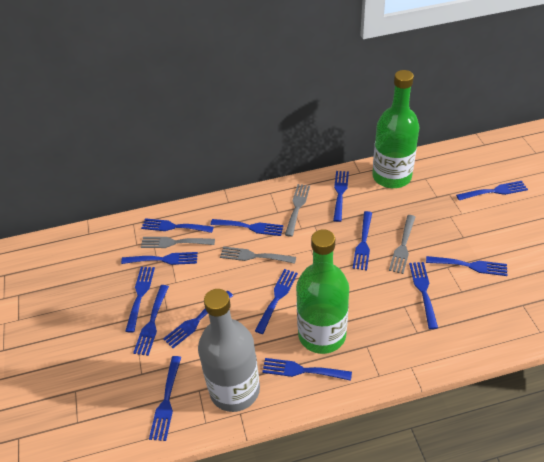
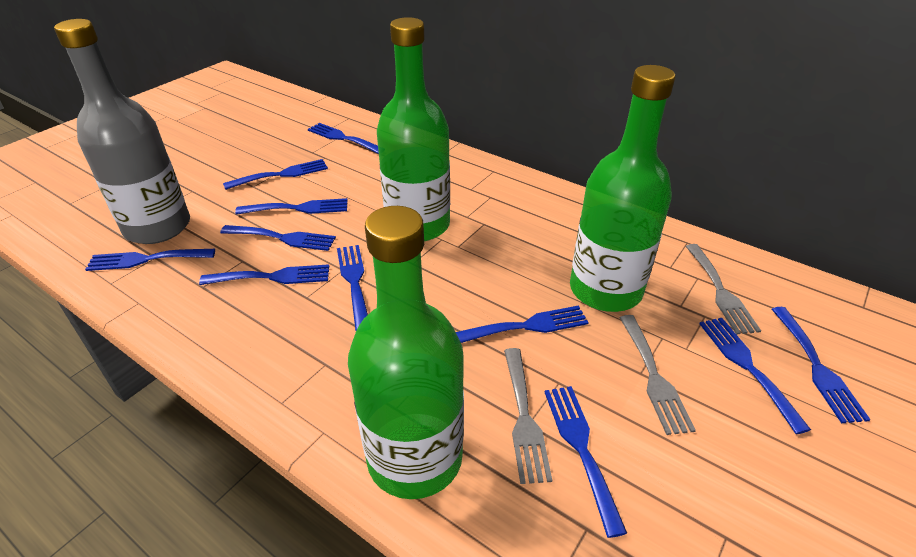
blue fork: 14 -> 11
green bottle: 2 -> 3
grey fork: 4 -> 3

